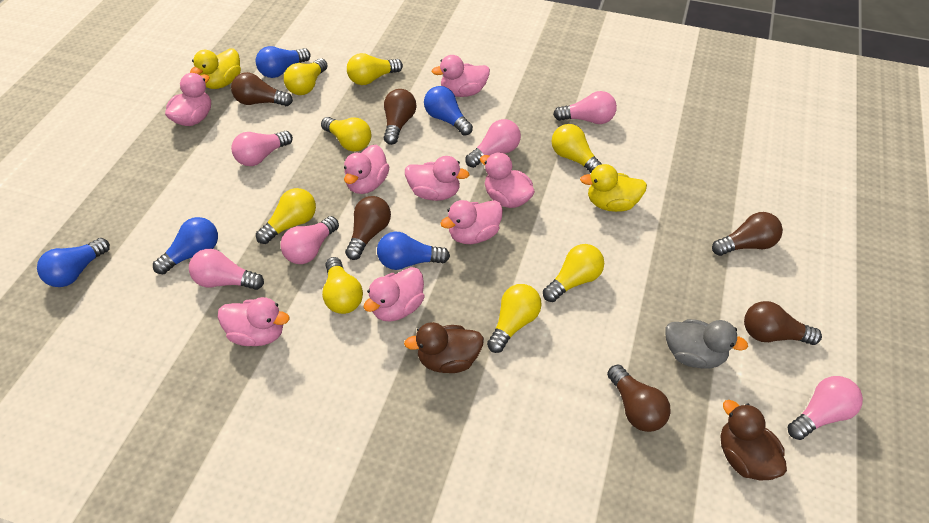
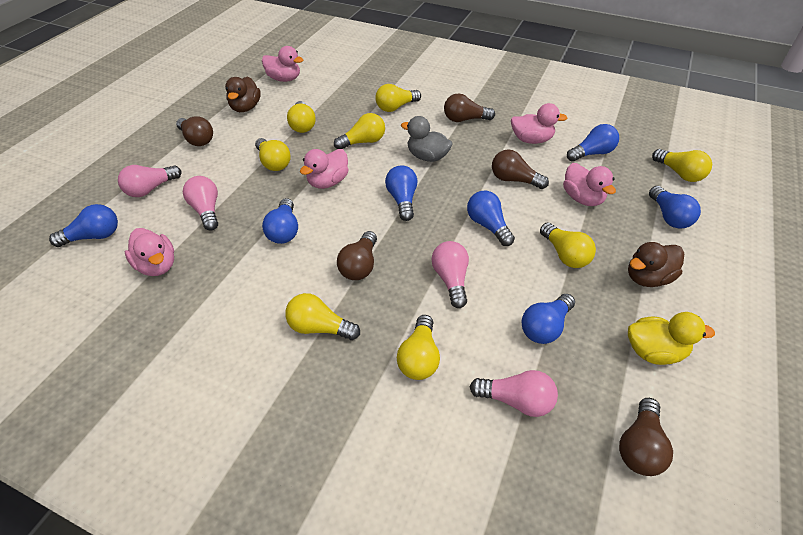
blue light bulb: 5 -> 7
brown light bulb: 6 -> 5
pink duck: 8 -> 5
pink light bulb: 6 -> 4
yellow duck: 2 -> 1

